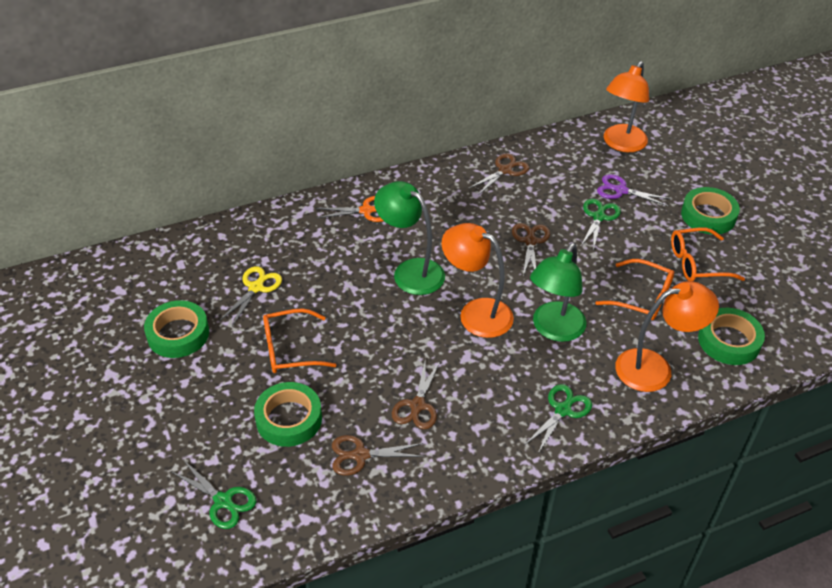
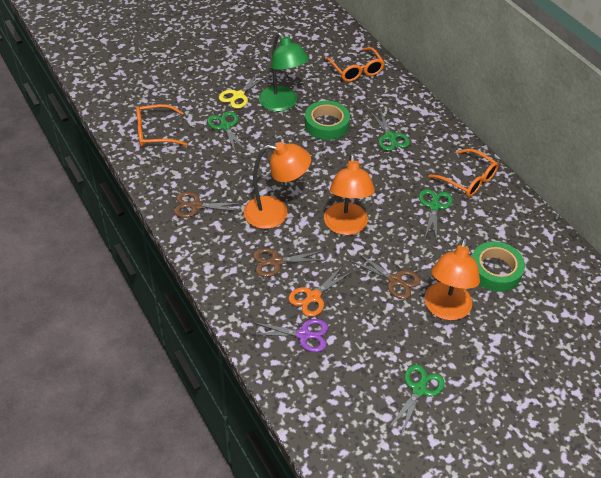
brown scissors: 4 -> 3
green lamp: 2 -> 1
green scissors: 3 -> 4
green tape: 4 -> 2

